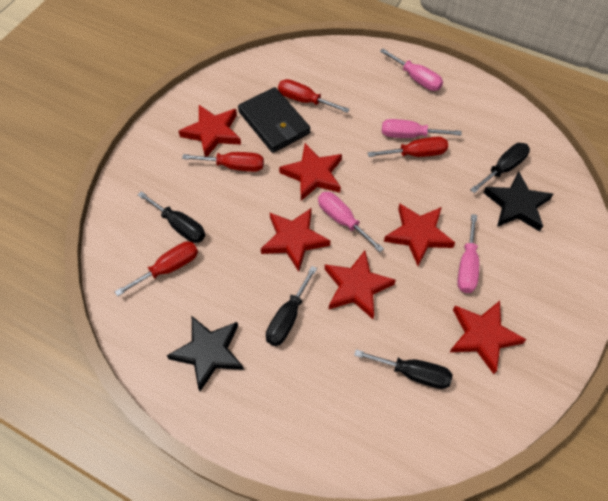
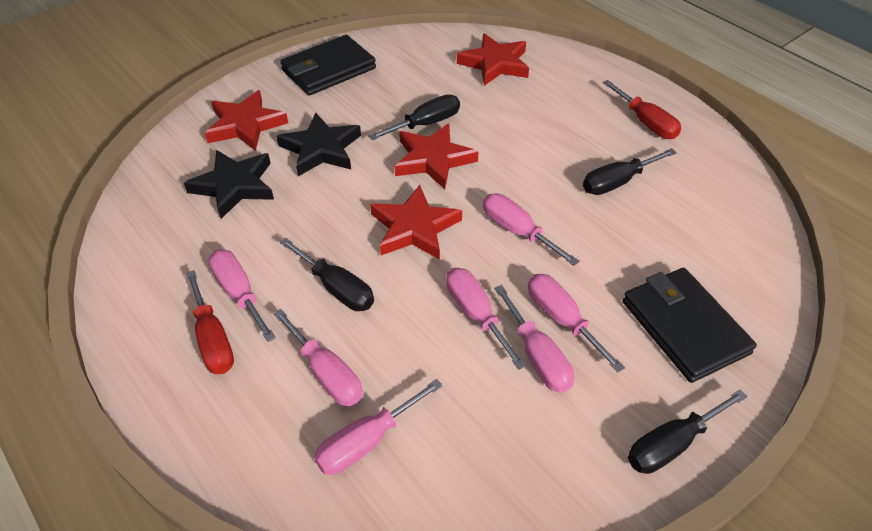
black wallet: 1 -> 2
pink screwdriver: 4 -> 7
red screwdriver: 4 -> 2
red star: 6 -> 4

